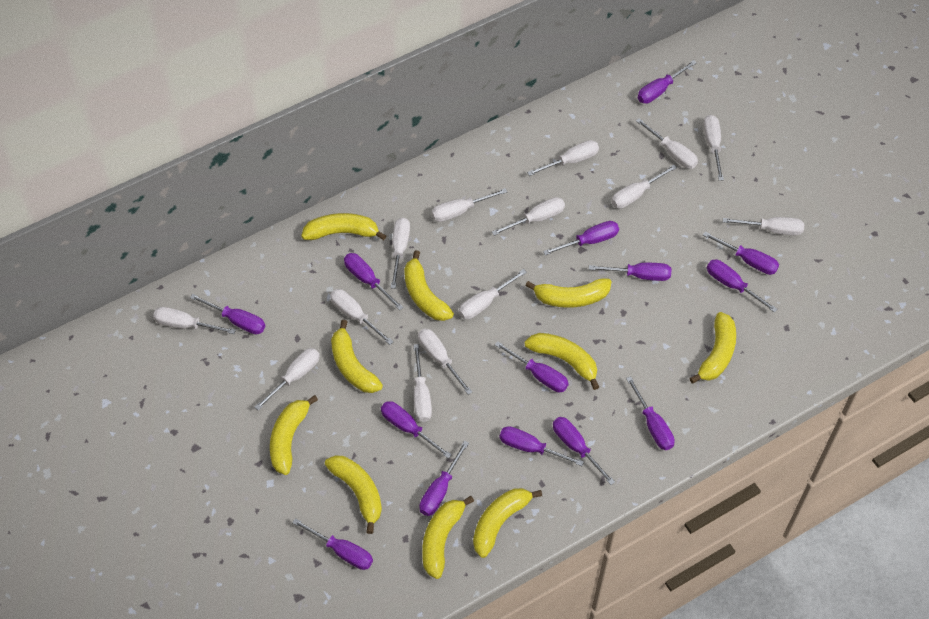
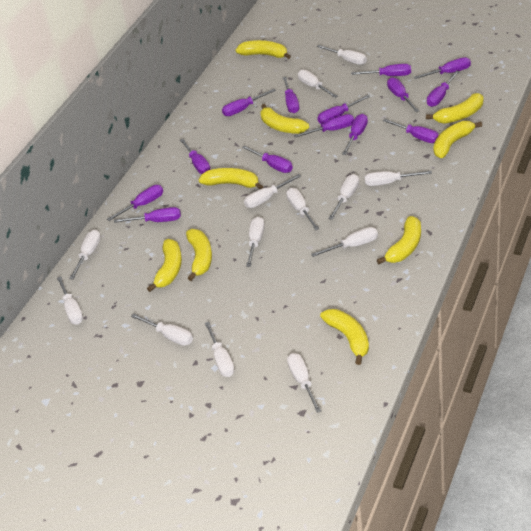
white screwdriver: 14 -> 13
yellow banana: 10 -> 9

